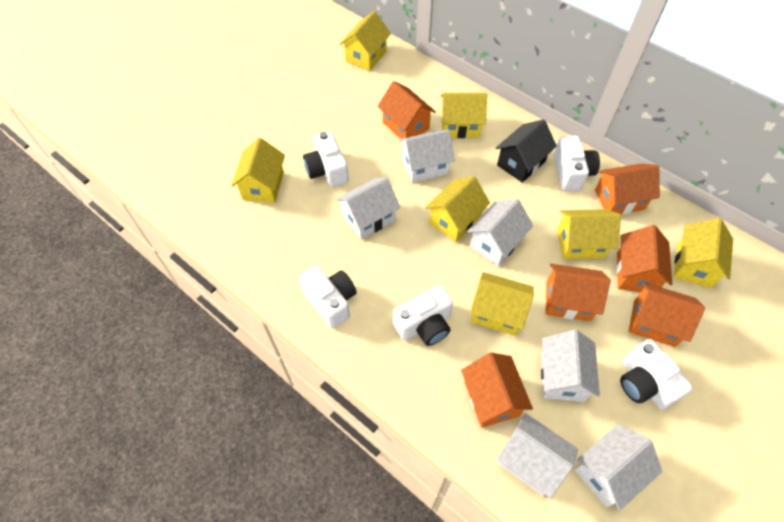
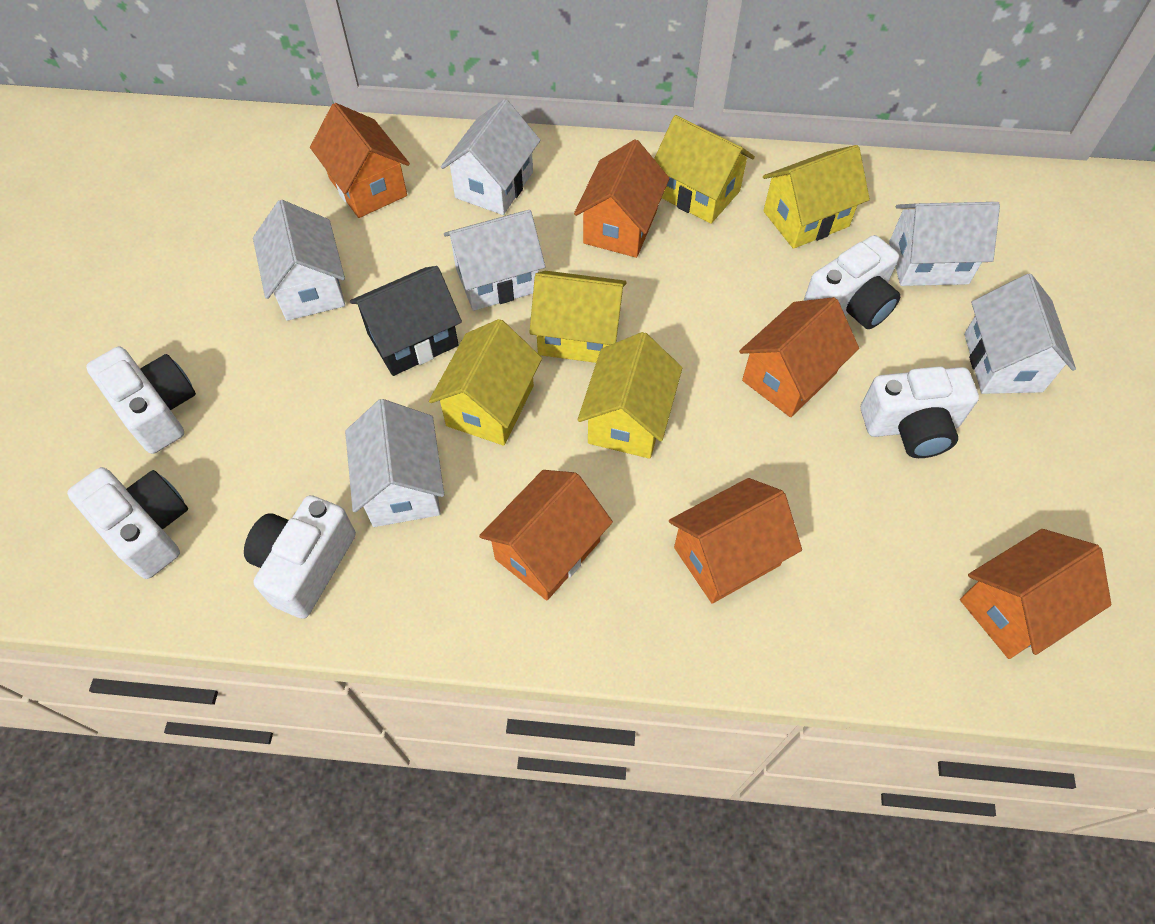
yellow house: 7 -> 5

